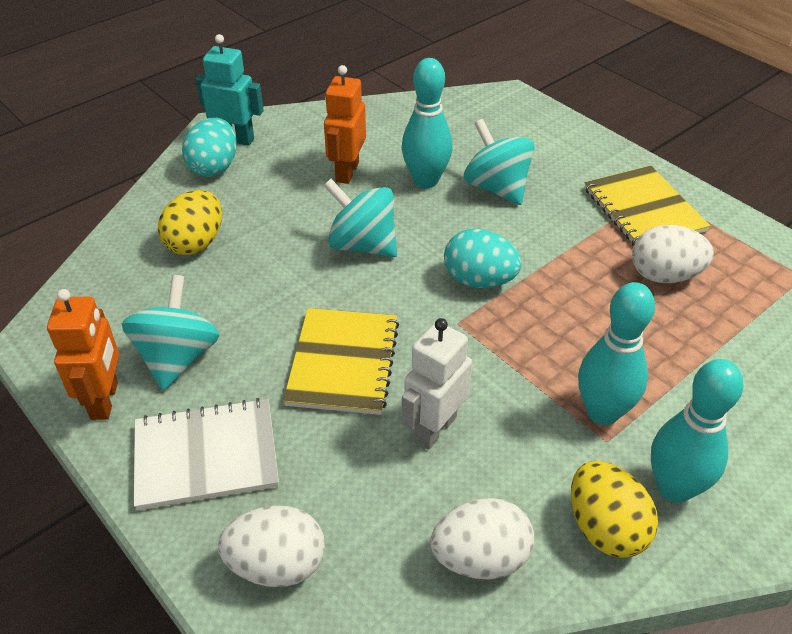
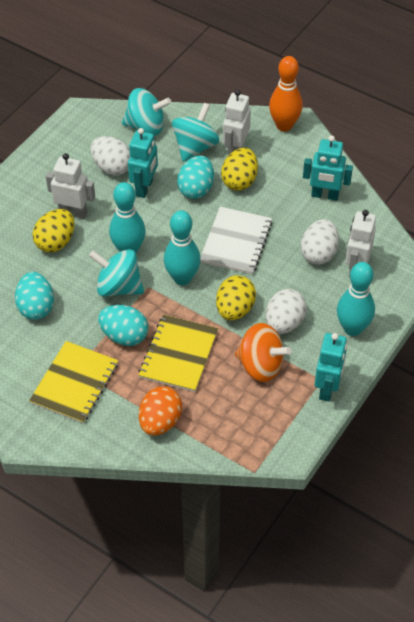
orange bowling pin: 0 -> 1
orange egg: 0 -> 1
orange robot: 2 -> 0
orange spinning top: 0 -> 1
turquoise egg: 2 -> 3
turquoise robot: 1 -> 3
white robot: 1 -> 3
yellow egg: 2 -> 3

